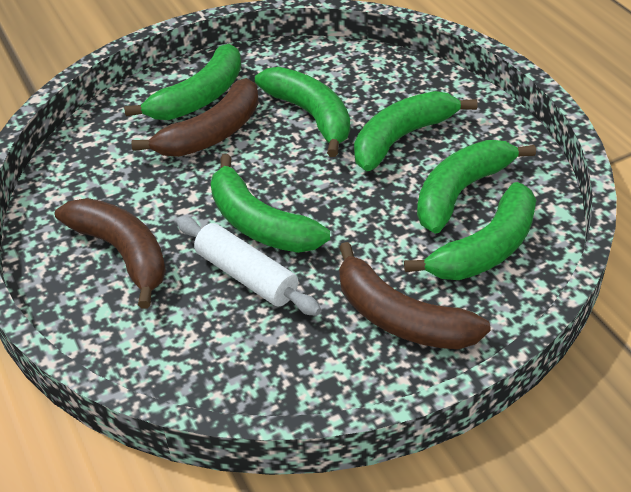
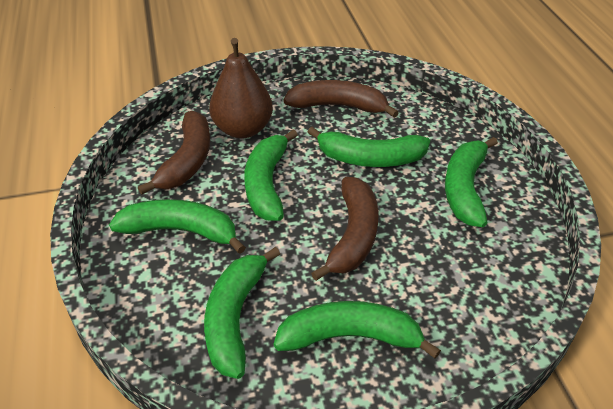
brown pear: 0 -> 1
white rolling pin: 1 -> 0

